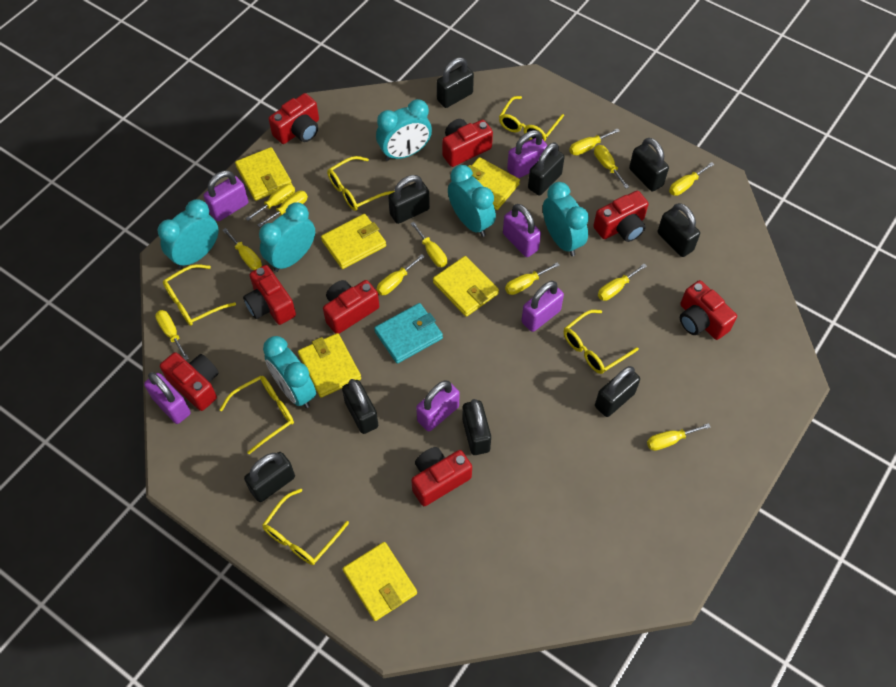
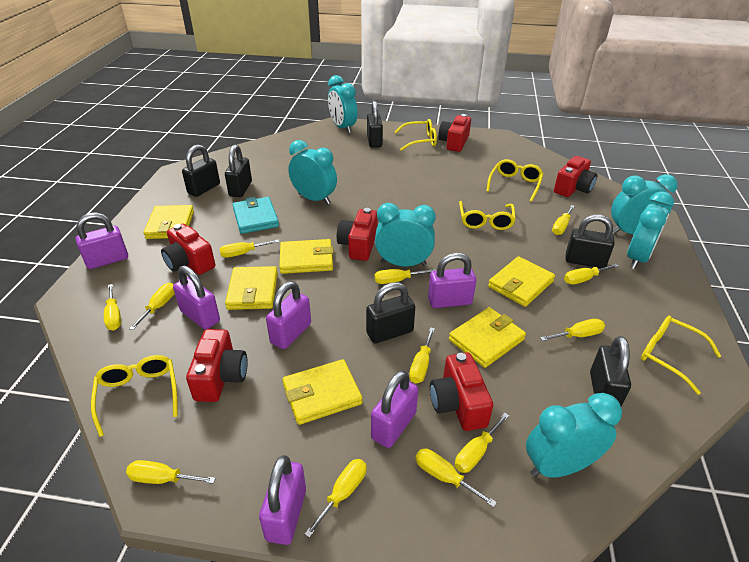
black padlock: 9 -> 6
red camera: 8 -> 6
yellow glasses: 6 -> 5

